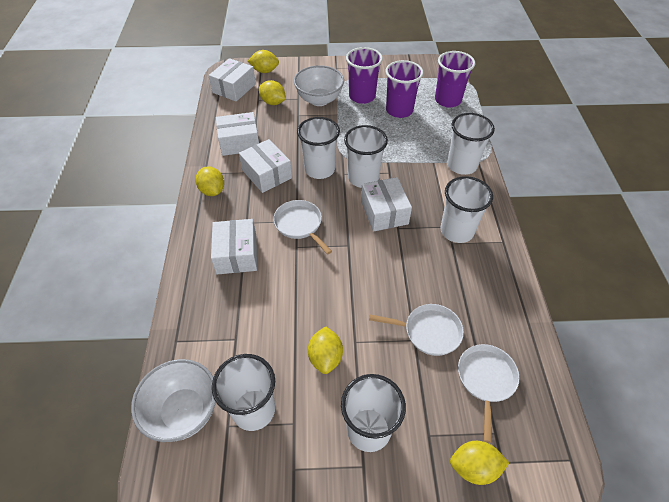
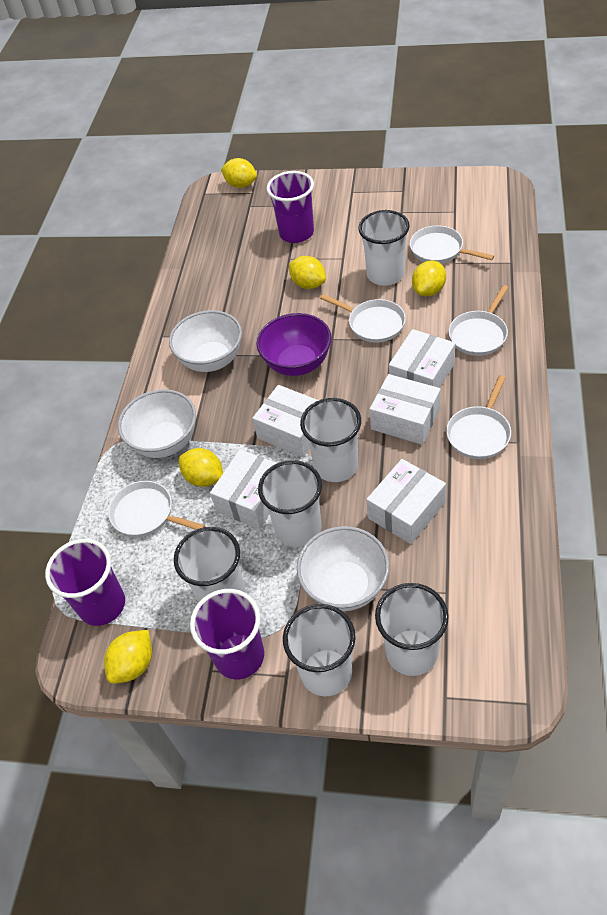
purple bowl: 0 -> 1
white bowl: 2 -> 3
white pan: 3 -> 5

